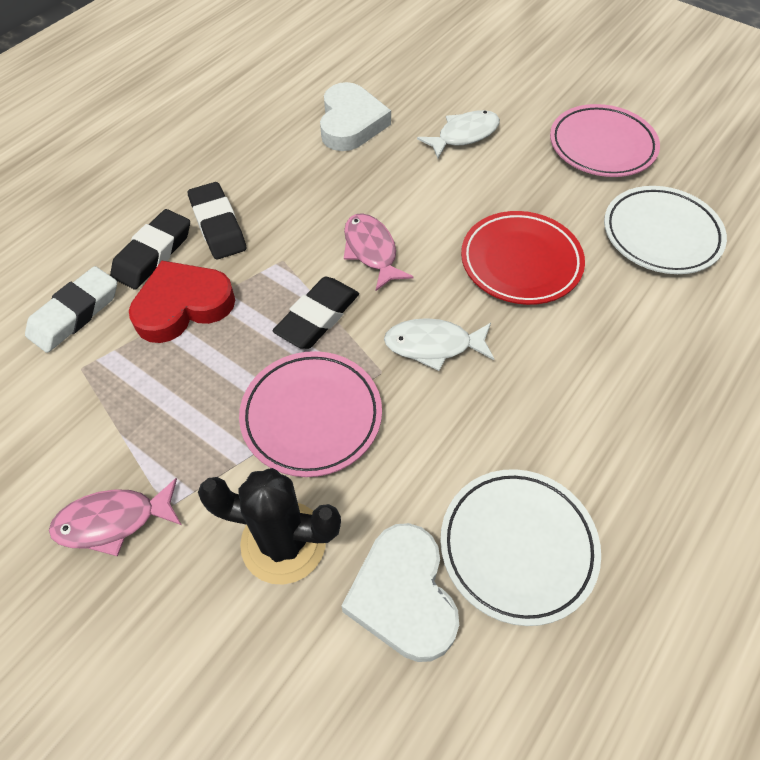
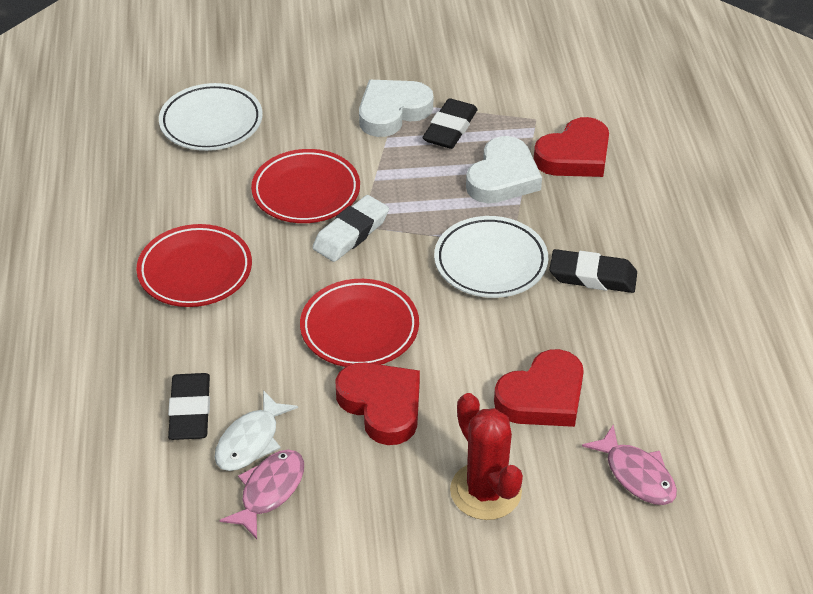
black cactus: 1 -> 0
pink plate: 2 -> 0
red cactus: 0 -> 1
red heart: 1 -> 3
red plate: 1 -> 3
white fish: 2 -> 1

